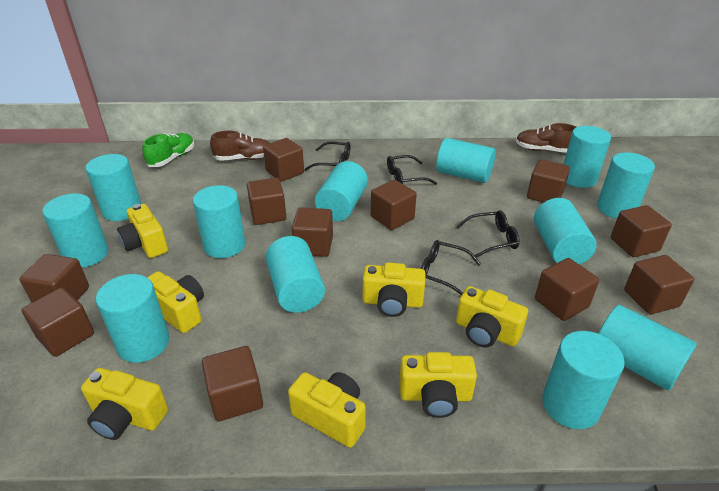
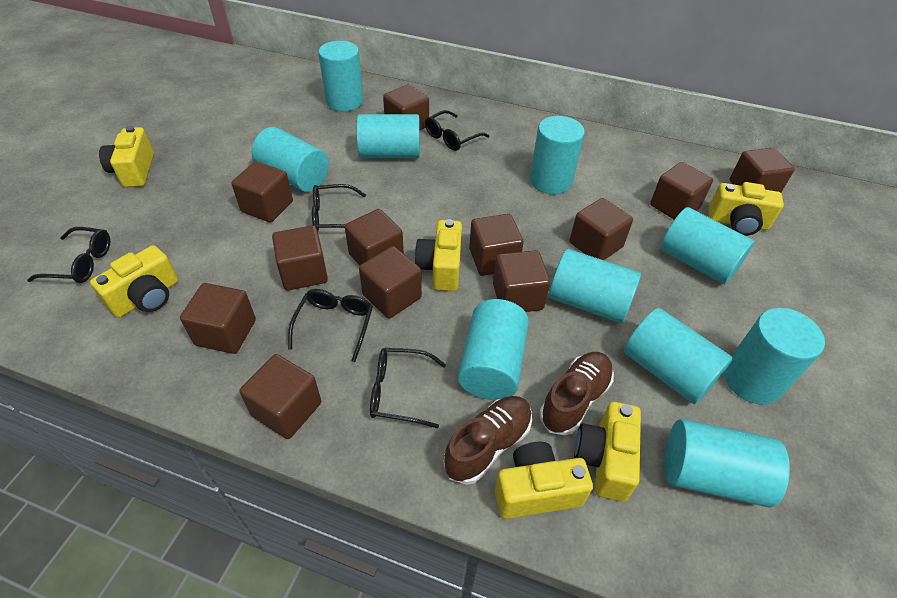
black glasses: 4 -> 5
brown cube: 11 -> 12
green shoe: 1 -> 0
turquoise cylinder: 12 -> 10
yellow camera: 7 -> 6

